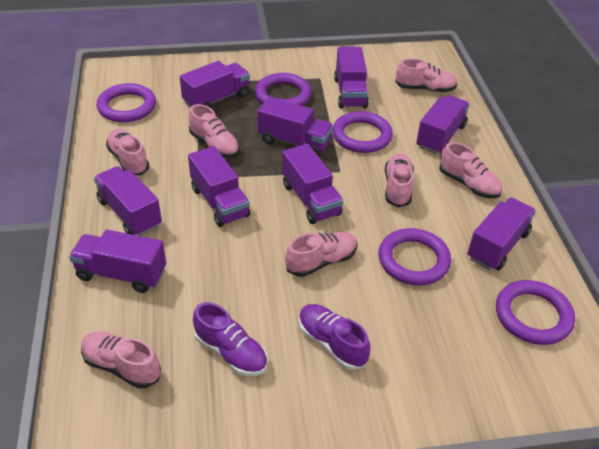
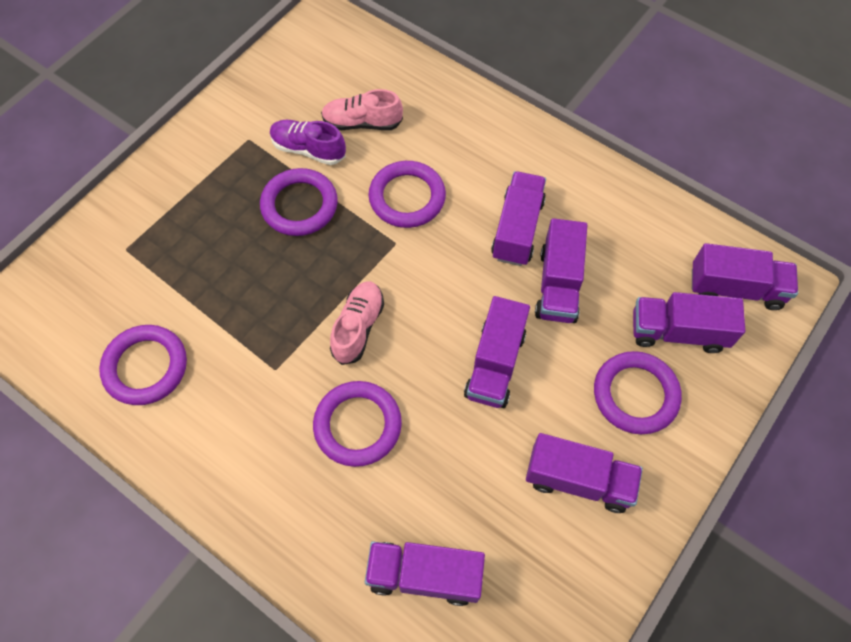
pink shoe: 7 -> 2
purple shoe: 2 -> 1
purple truck: 9 -> 7

